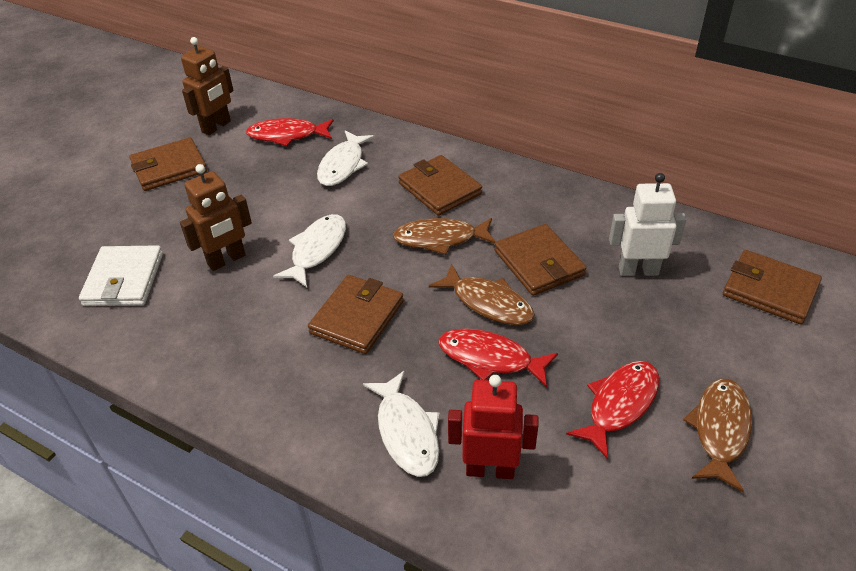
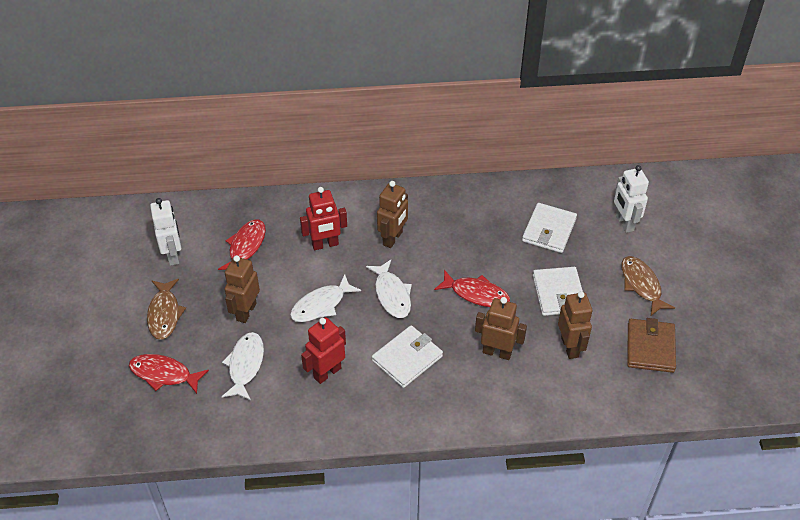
brown fish: 3 -> 2
brown robot: 2 -> 4
brown wallet: 5 -> 1
red robot: 1 -> 2
white robot: 1 -> 2
white wallet: 1 -> 3

